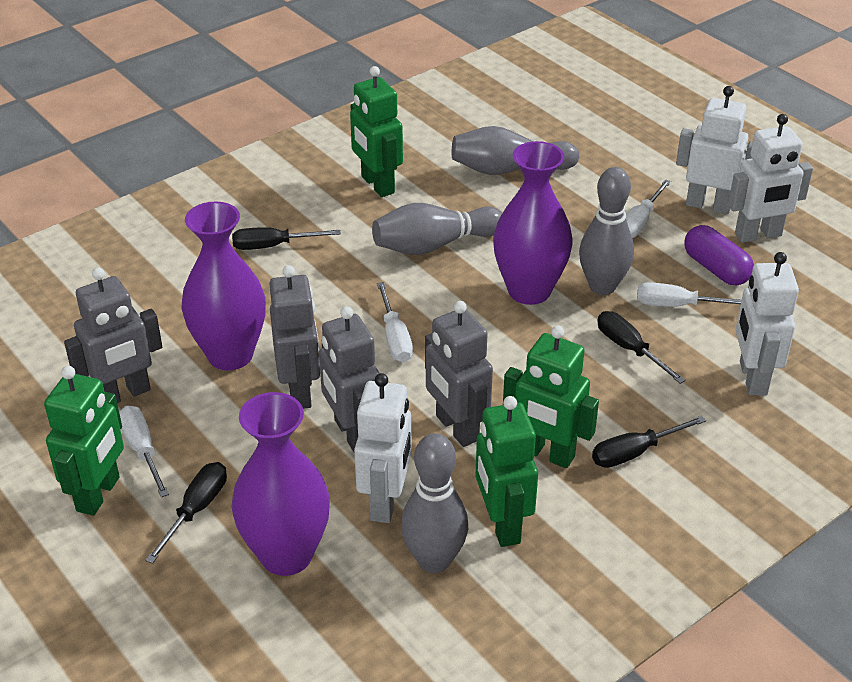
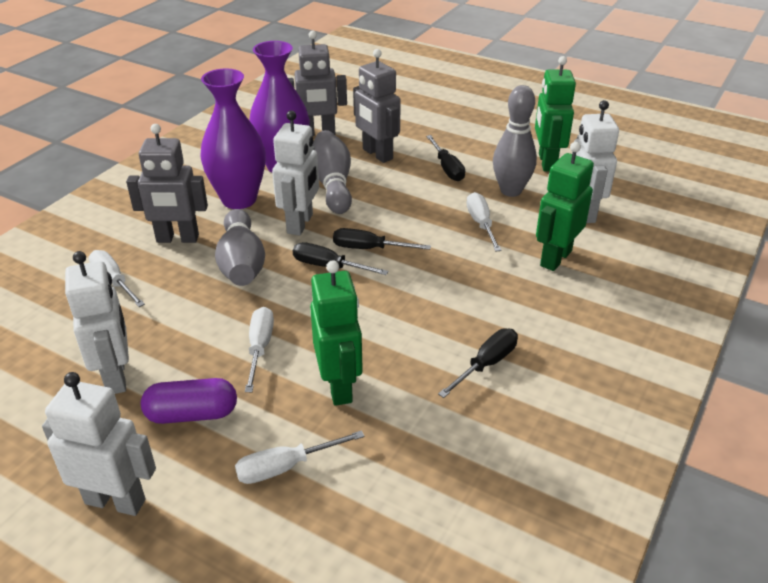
green robot: 4 -> 3
grey bowling pin: 4 -> 3
grey robot: 4 -> 3
purple vase: 3 -> 2

